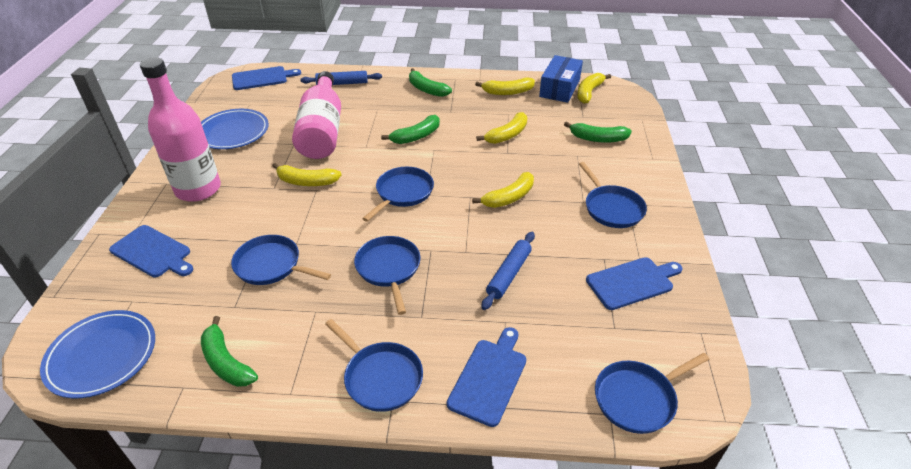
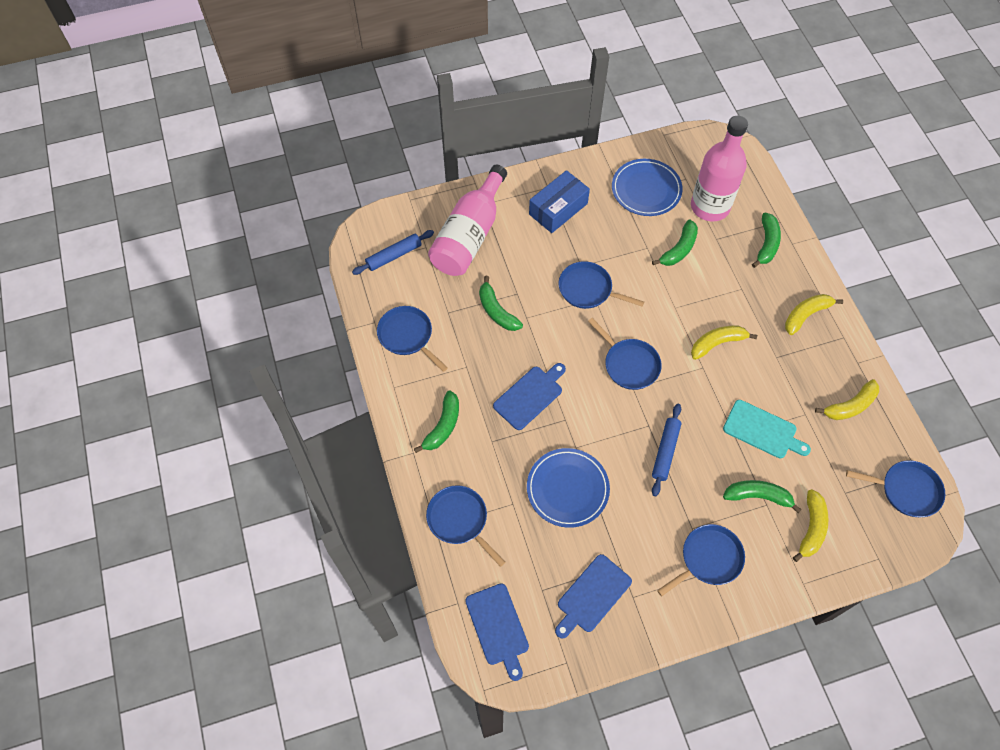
blue cutting board: 4 -> 3
green banana: 4 -> 5
turquoise cutting board: 0 -> 1
yellow banana: 5 -> 4

